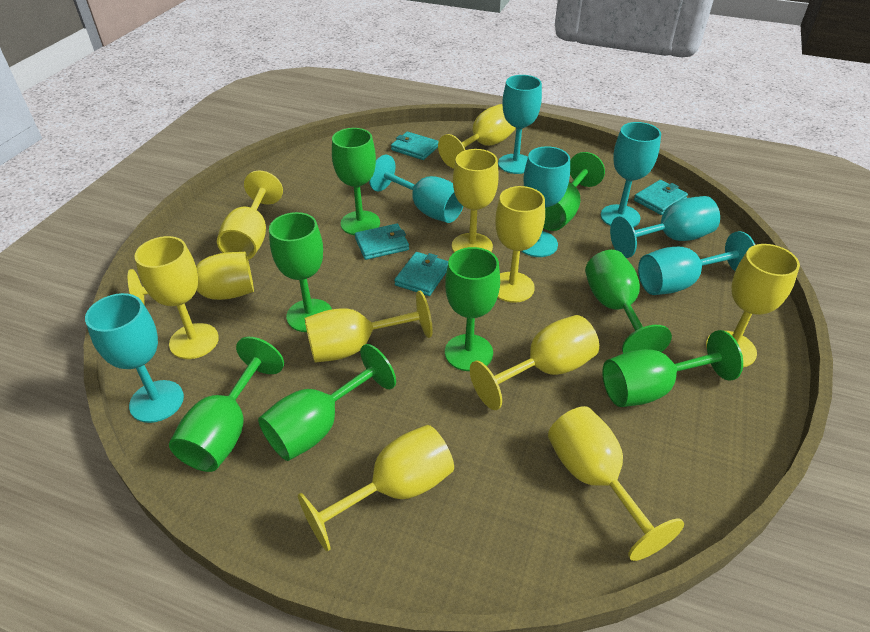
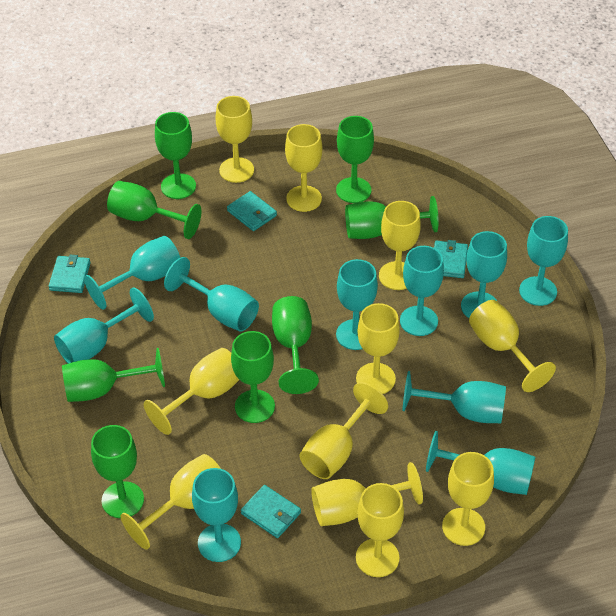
turquoise goblet: 7 -> 10

